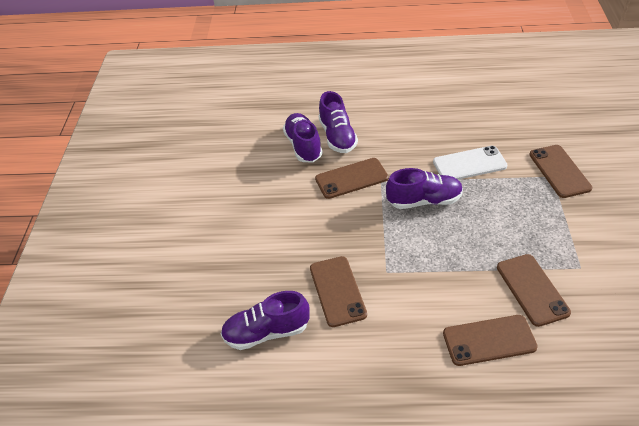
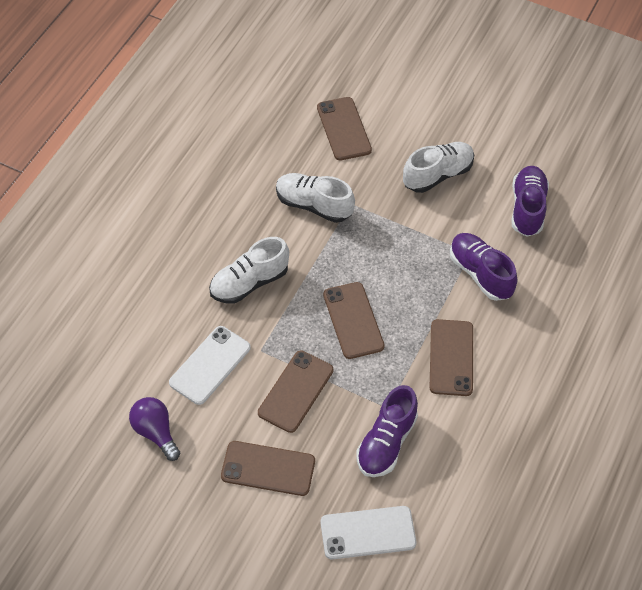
purple light bulb: 0 -> 1
purple shoe: 4 -> 3
white phone: 1 -> 2
white shoe: 0 -> 3

